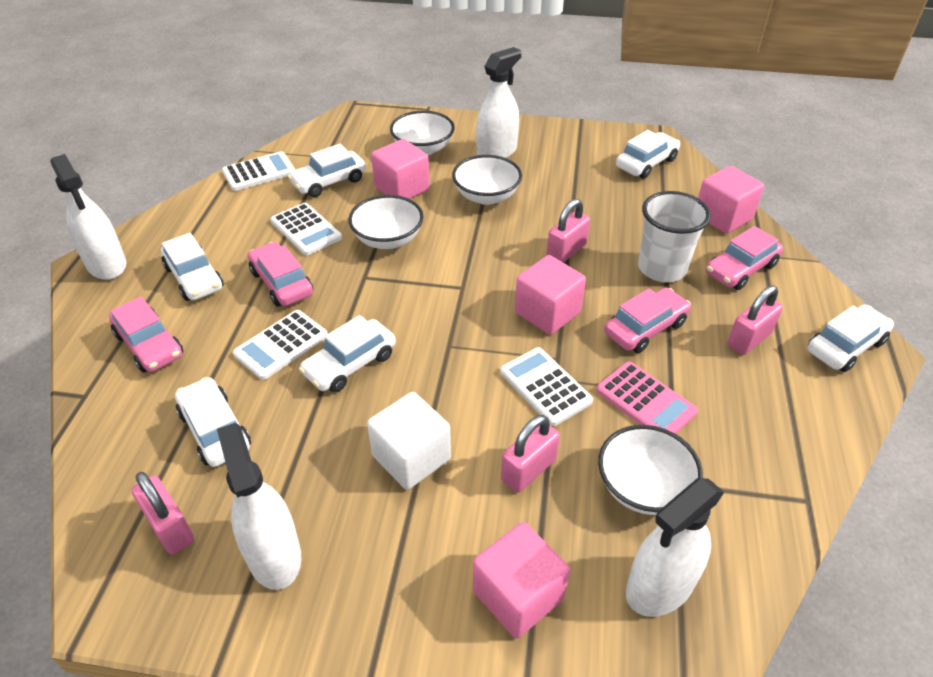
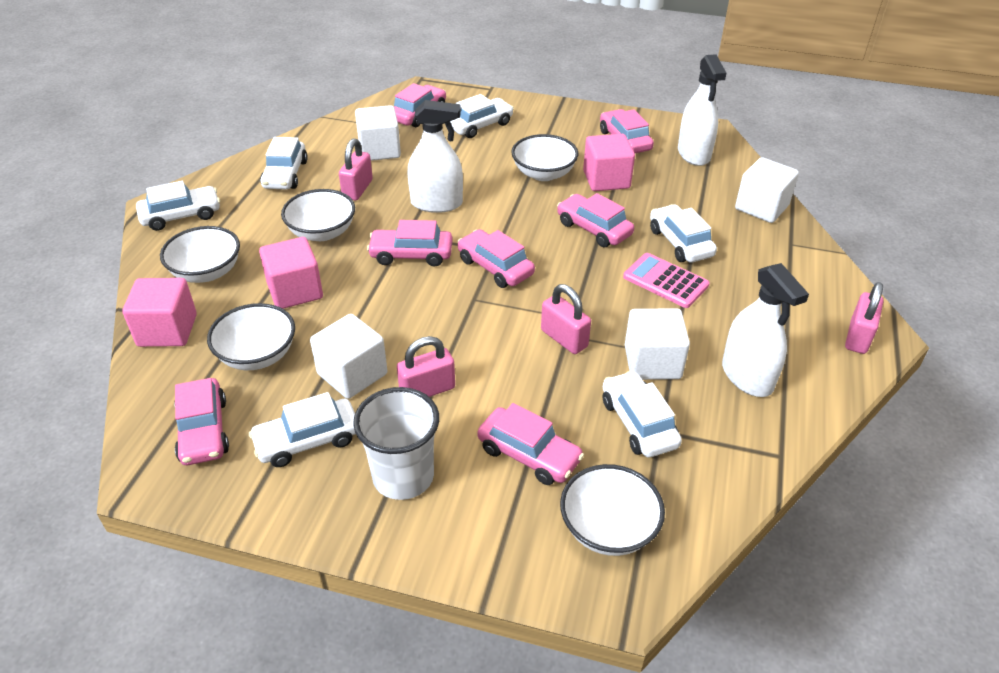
pink car: 4 -> 7
pink cube: 4 -> 3
white bowl: 4 -> 5
white calculator: 4 -> 0
white cube: 1 -> 4
white spray bottle: 4 -> 3

